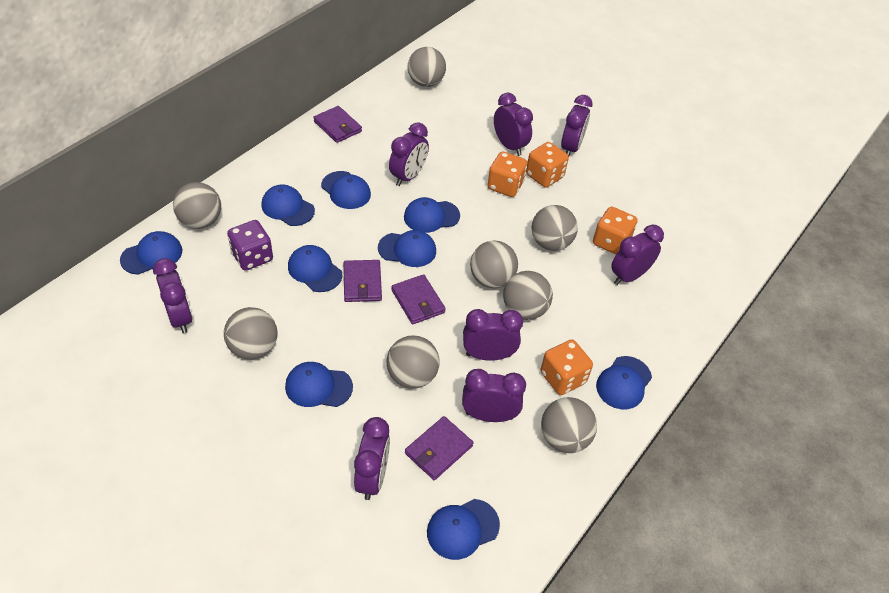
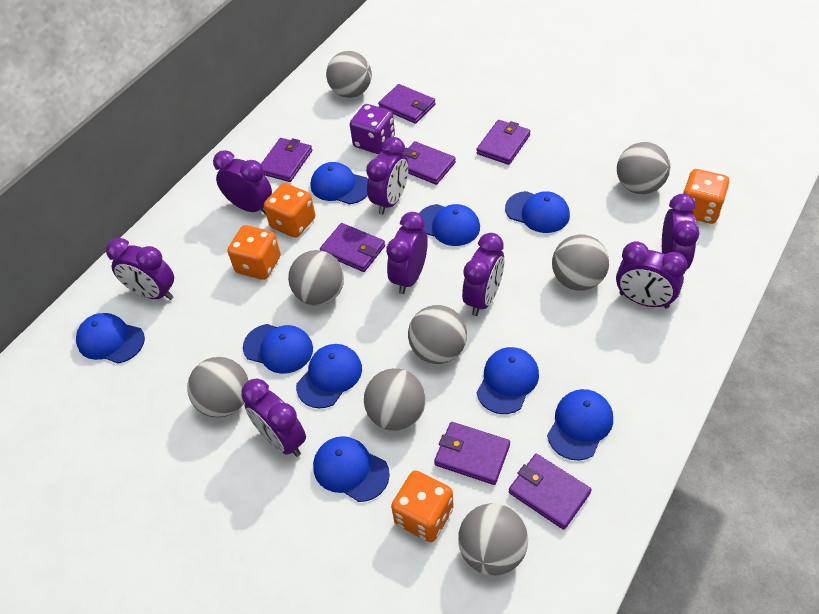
purple wallet: 4 -> 7

